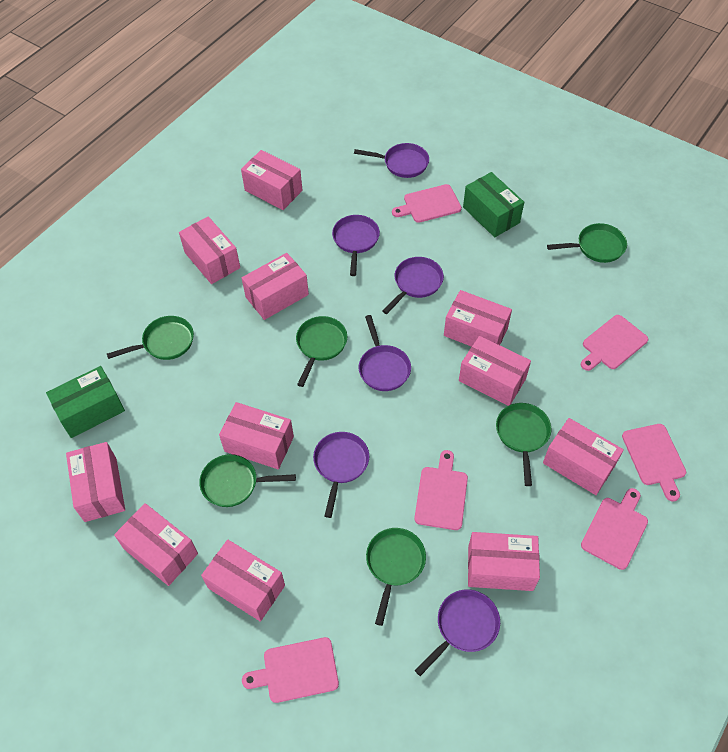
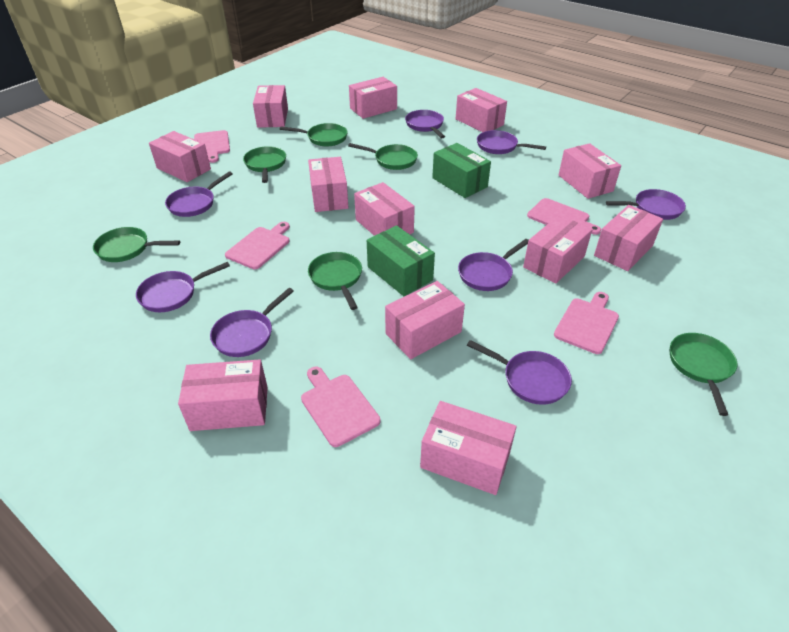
pink box: 11 -> 12
pink cutting board: 6 -> 5
purple pan: 6 -> 8

